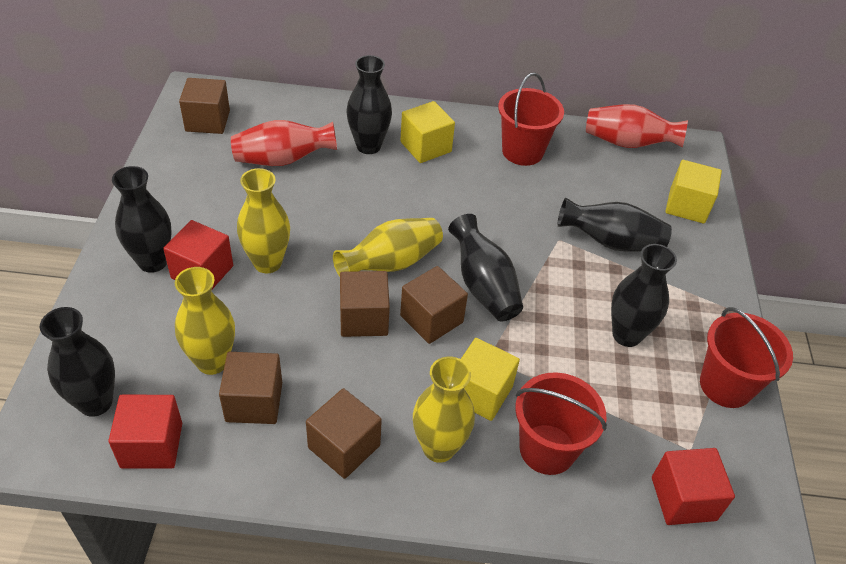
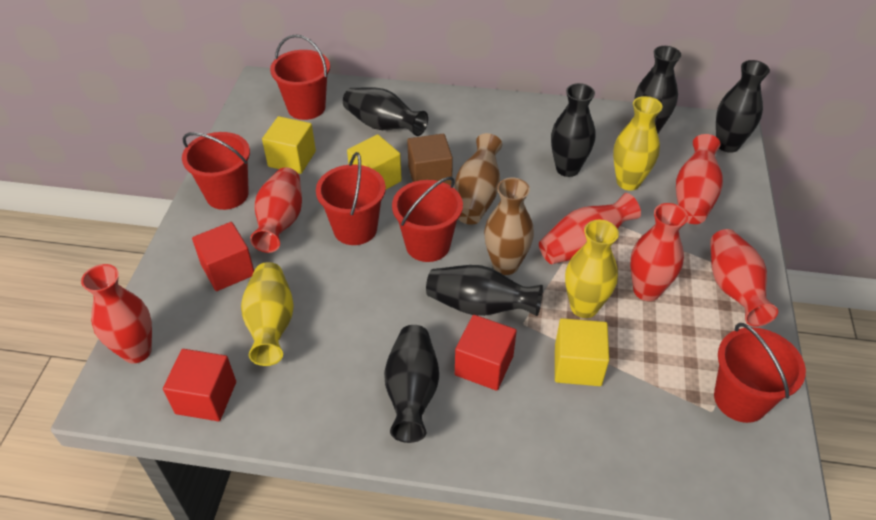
brown cube: 5 -> 1
brown vase: 0 -> 2
red bucket: 3 -> 5
red vase: 2 -> 6
yellow vase: 4 -> 3

